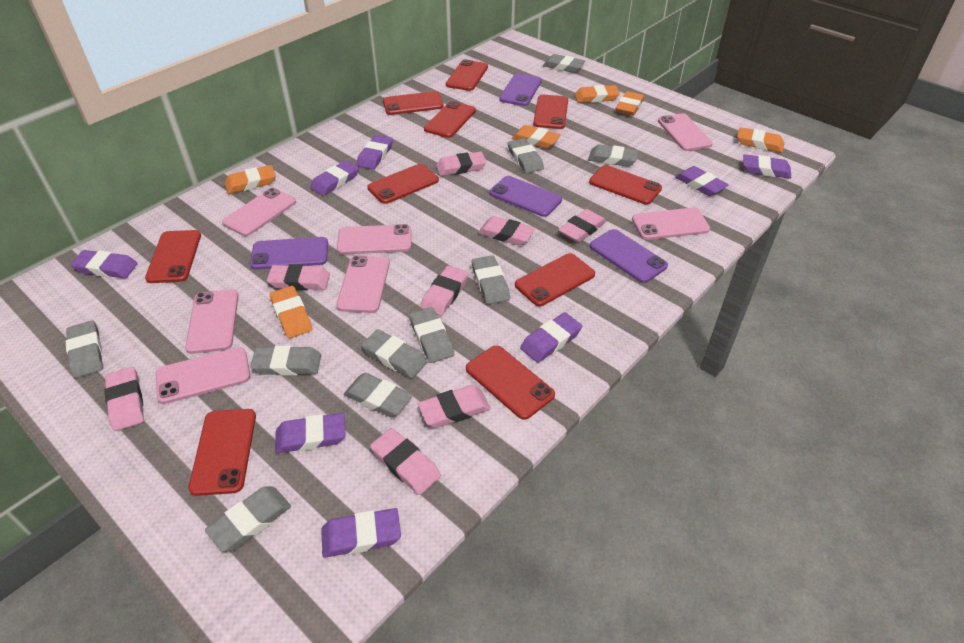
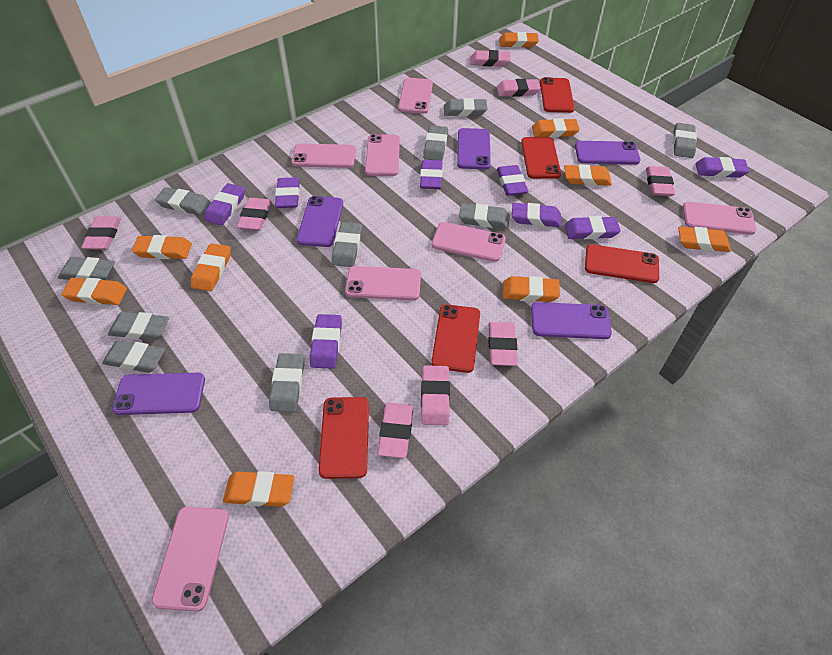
orange eraser: 6 -> 9
purple phone: 4 -> 5
red phone: 10 -> 5

